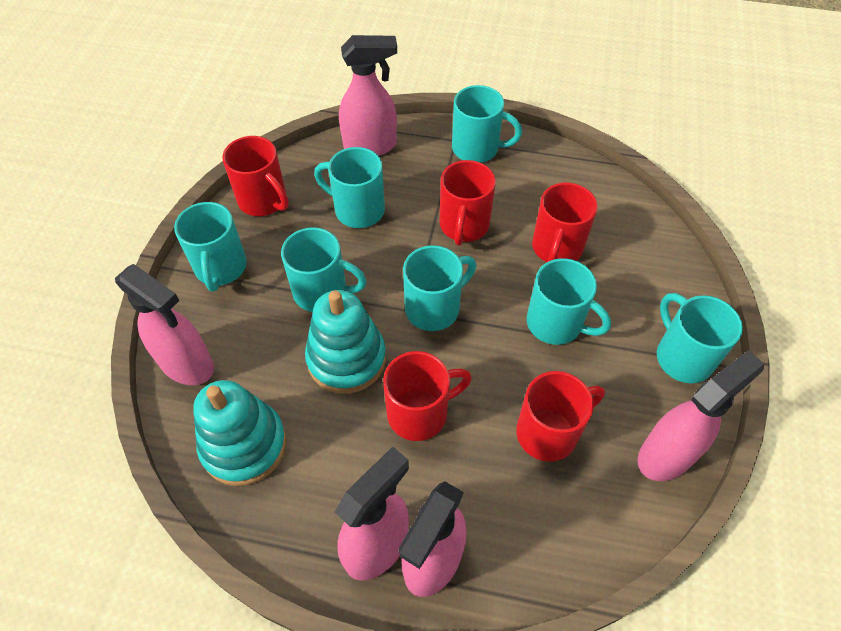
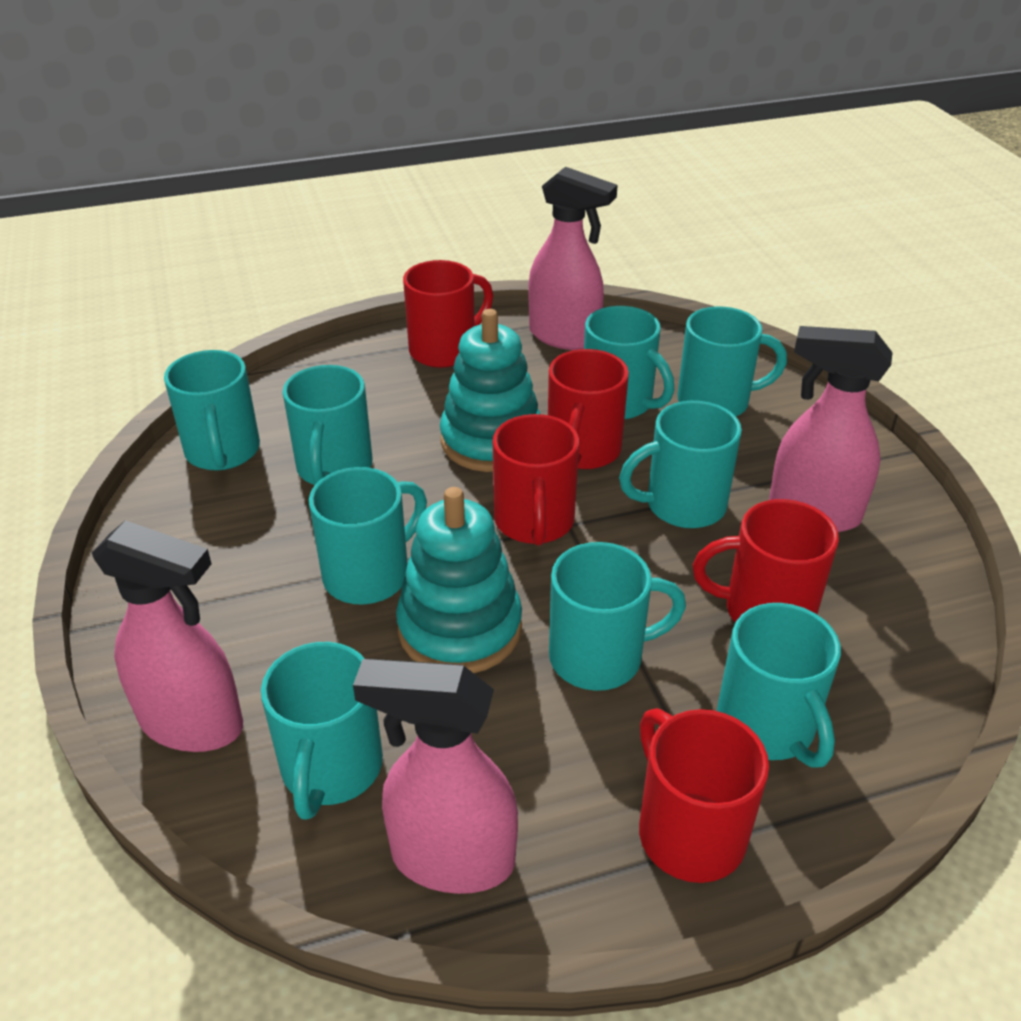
pink spray bottle: 5 -> 4
turquoise mug: 7 -> 9

